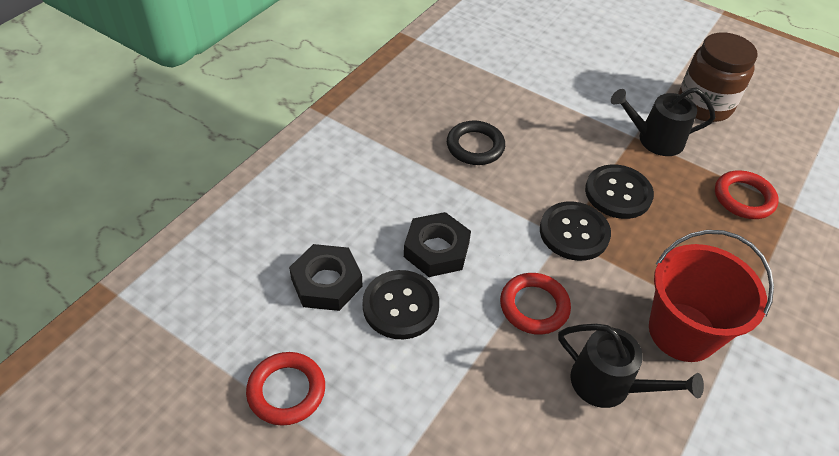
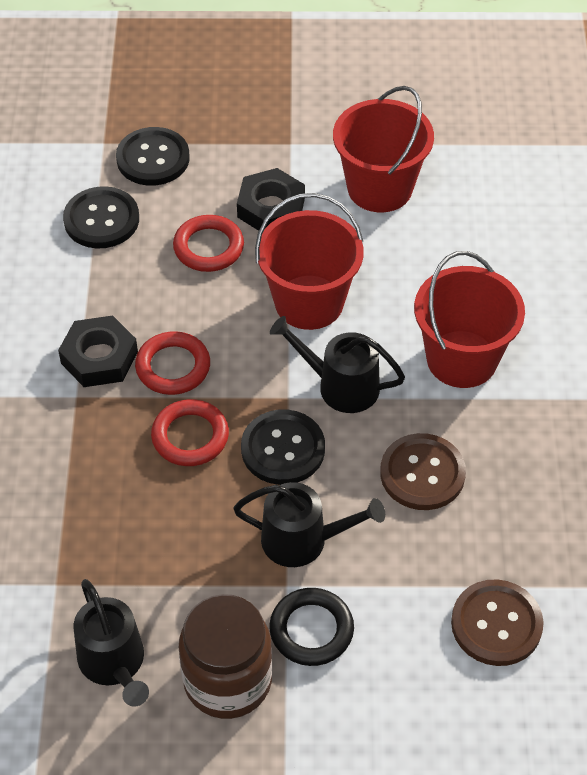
black watering can: 2 -> 3
brown button: 0 -> 2
red bucket: 1 -> 3

